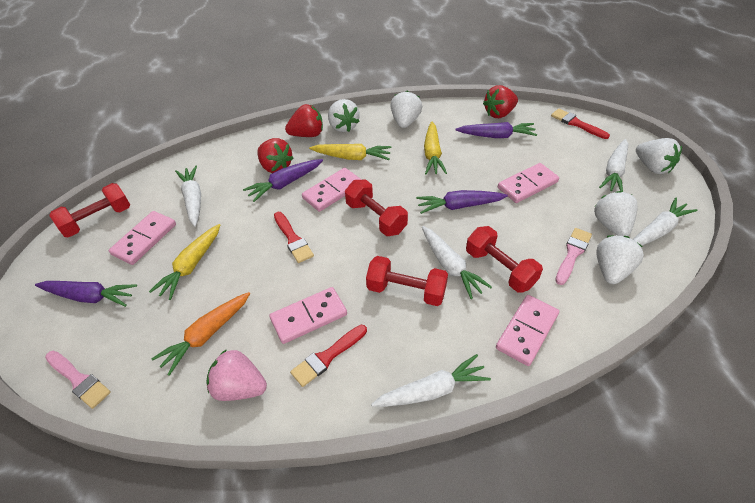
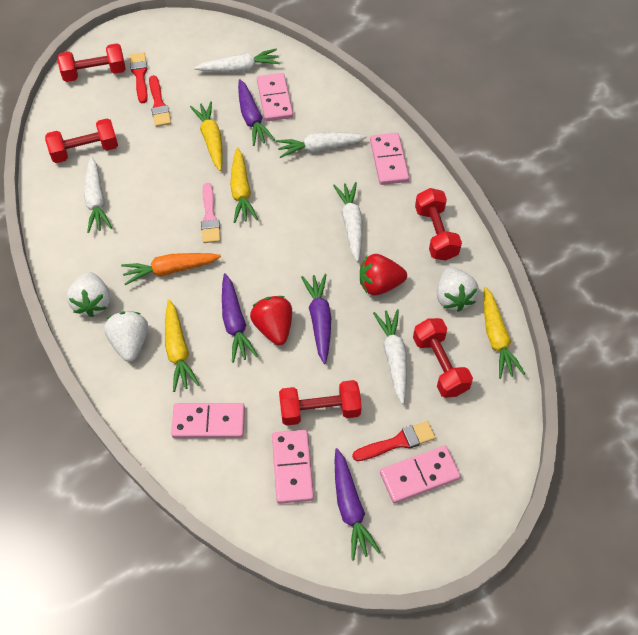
pink brush: 2 -> 1
pink strawberry: 1 -> 0
red dumbbell: 4 -> 5
red strawberry: 3 -> 2
white strawberry: 5 -> 3
yellow carrot: 3 -> 4

